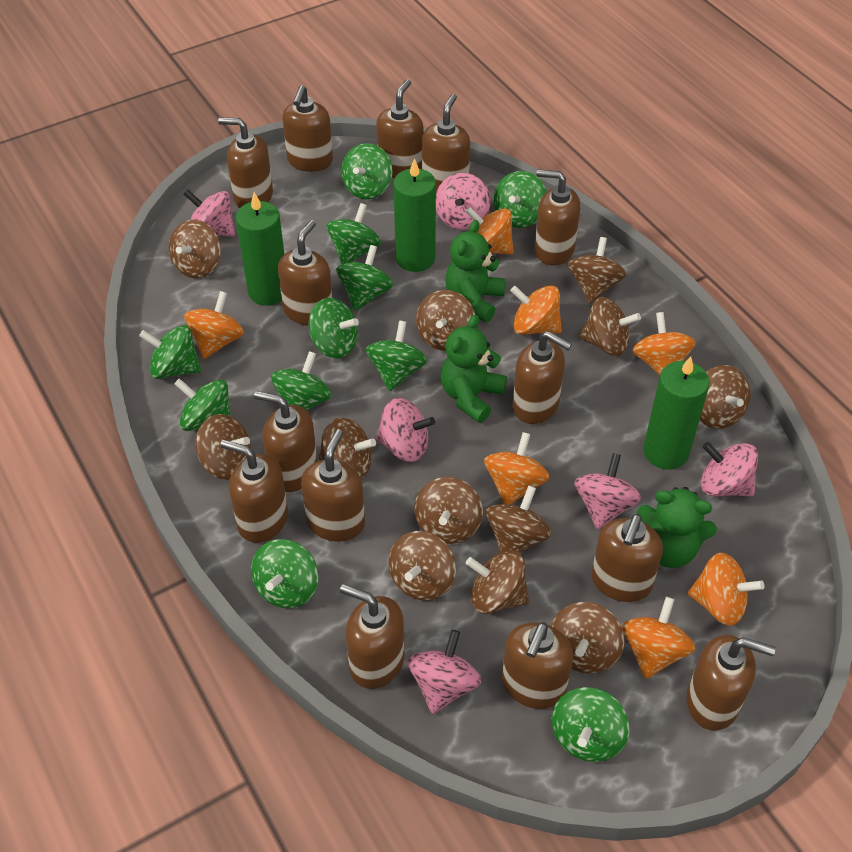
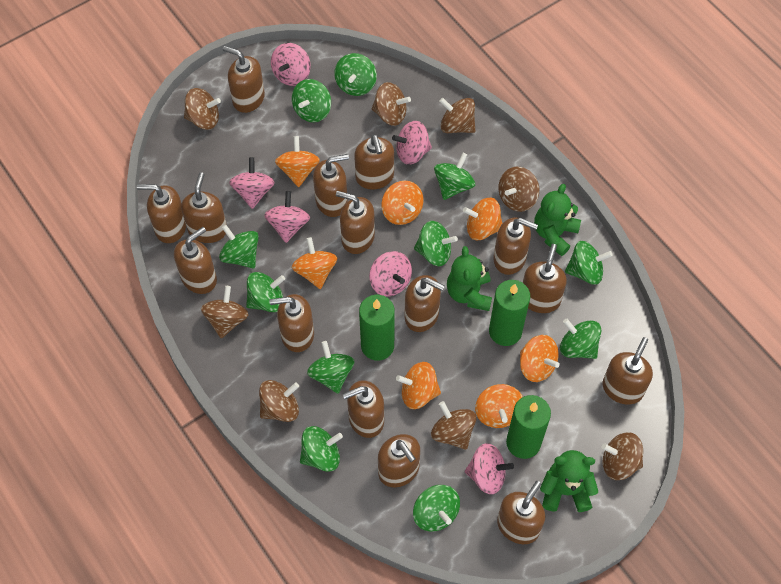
brown soap dispenser: 14 -> 15
brown spinning top: 12 -> 8

